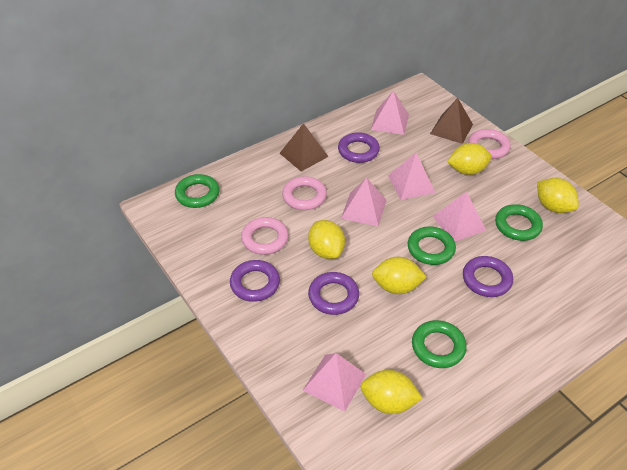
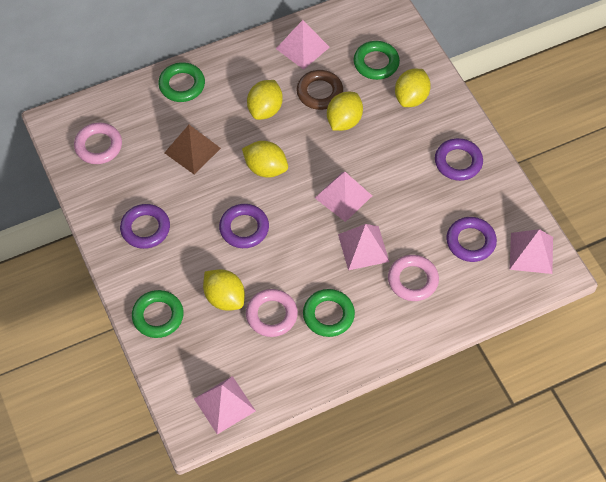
brown pyramid: 2 -> 1
brown ring: 0 -> 1

